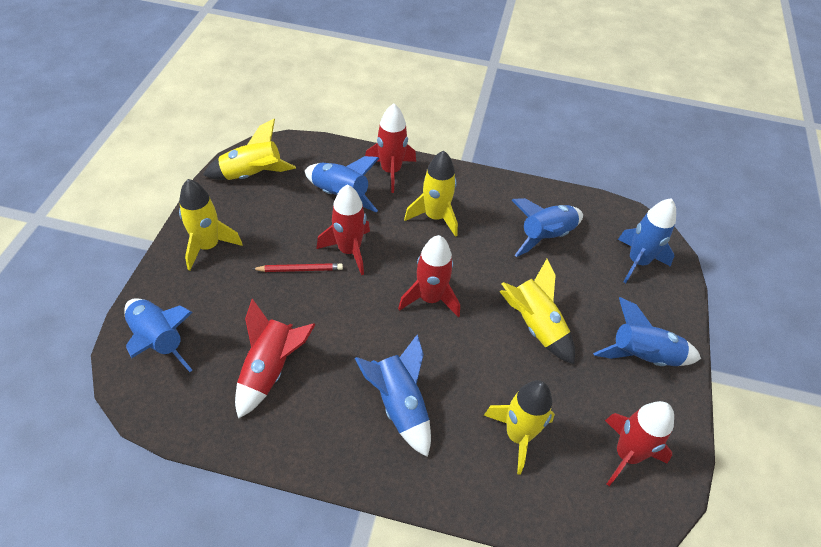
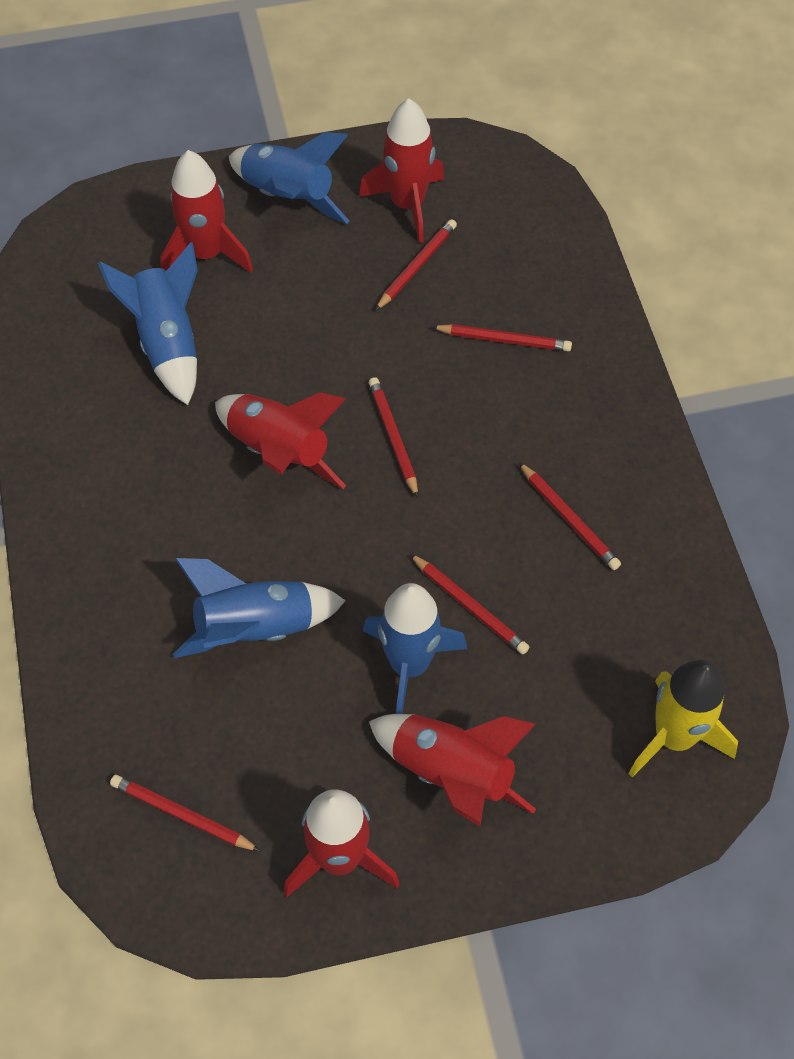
blue rocket: 6 -> 4
red pencil: 1 -> 6
yellow rocket: 5 -> 1

